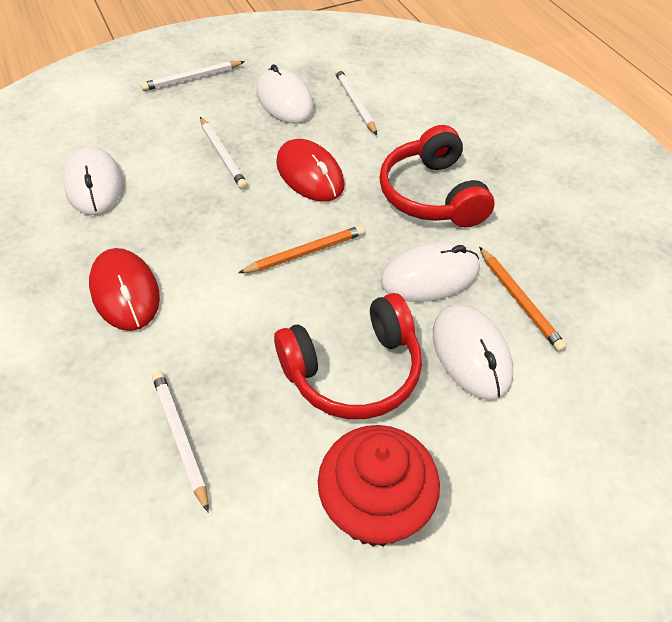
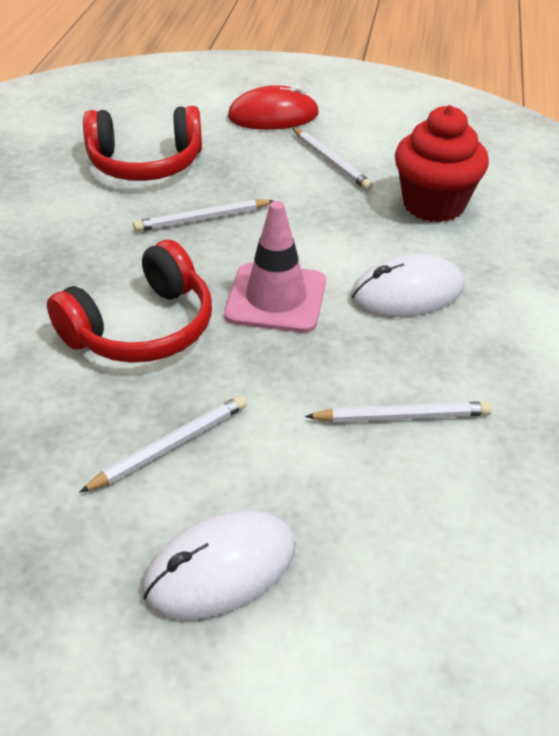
orange pencil: 2 -> 0
pink traffic cone: 0 -> 1
red mouse: 2 -> 1
white mouse: 4 -> 2

